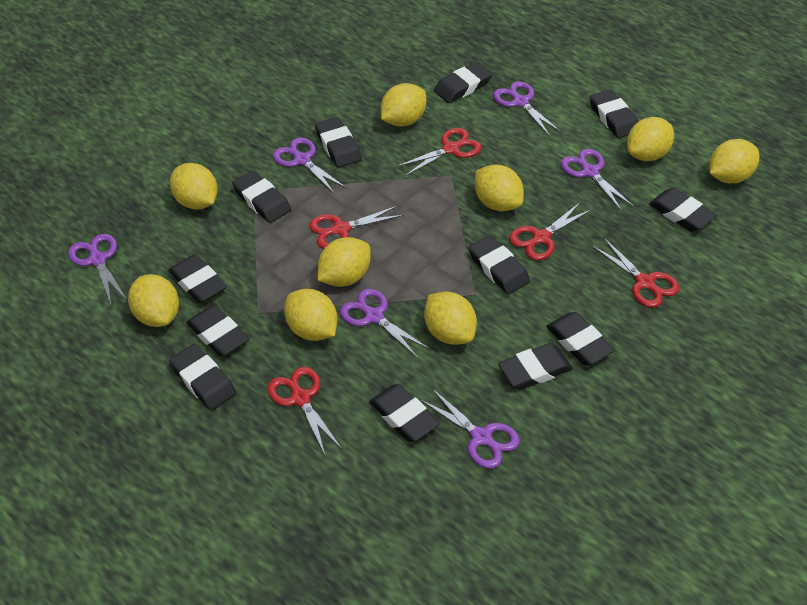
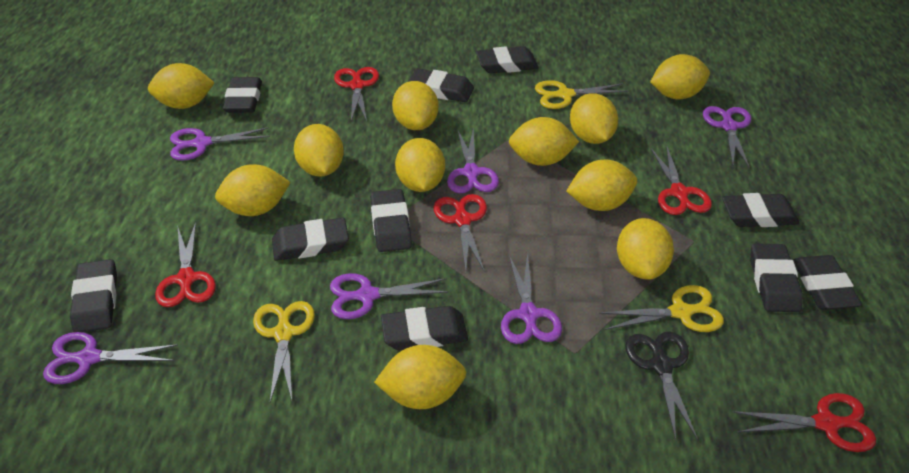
black eraser: 12 -> 10
black scissors: 0 -> 1
yellow lemon: 9 -> 11
yellow scissors: 0 -> 3

